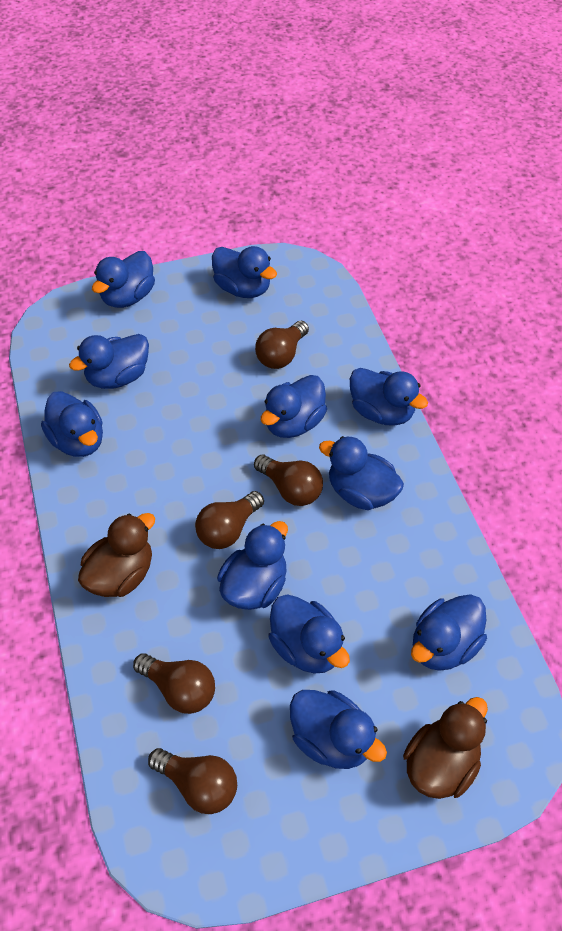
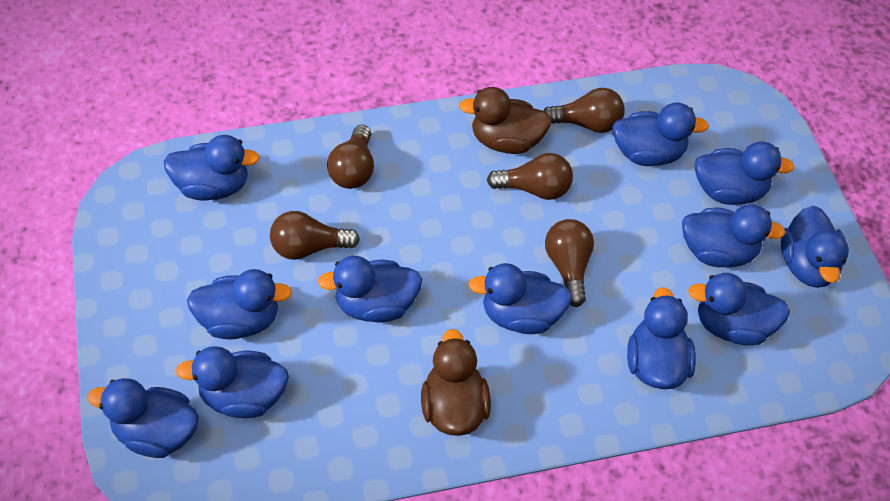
blue duck: 11 -> 12

